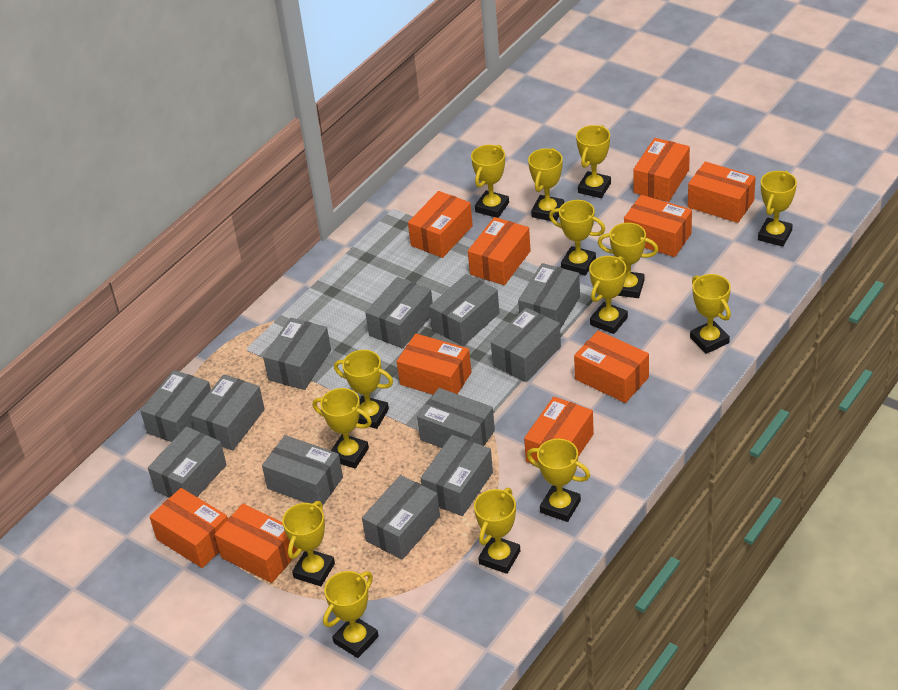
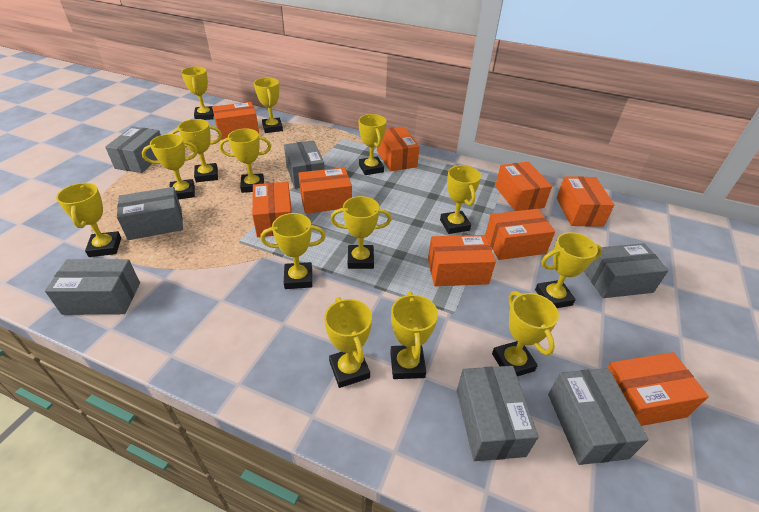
grey box: 12 -> 7
orange box: 10 -> 9

